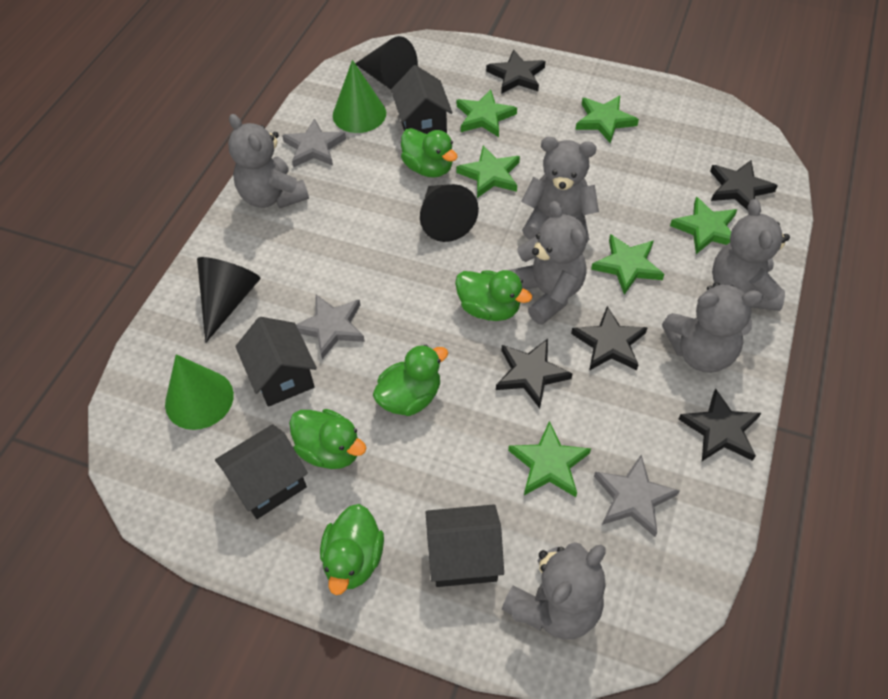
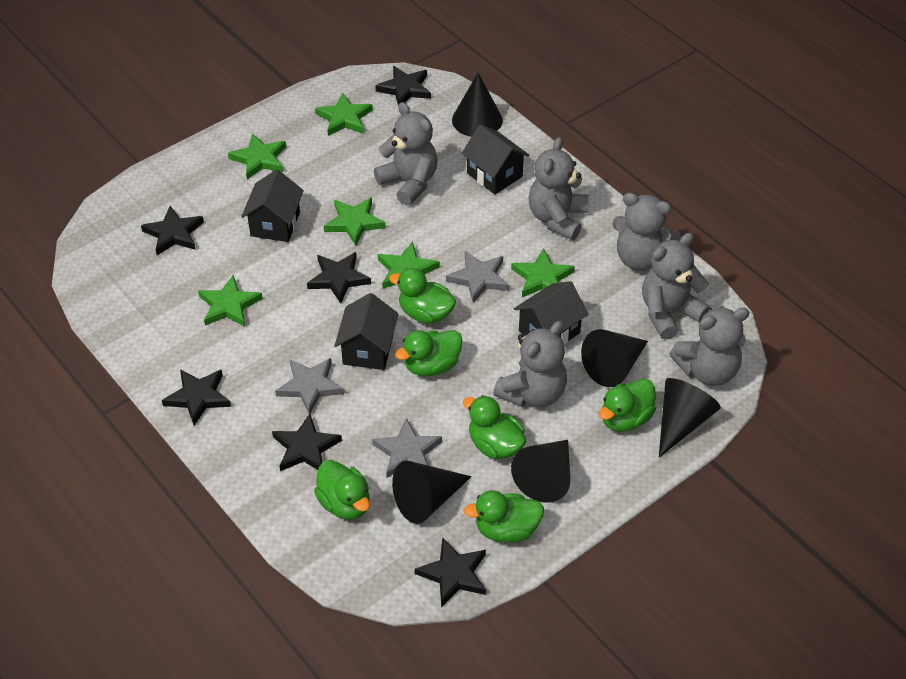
black cone: 3 -> 5
black star: 5 -> 6
green cone: 2 -> 0
green duck: 5 -> 6

